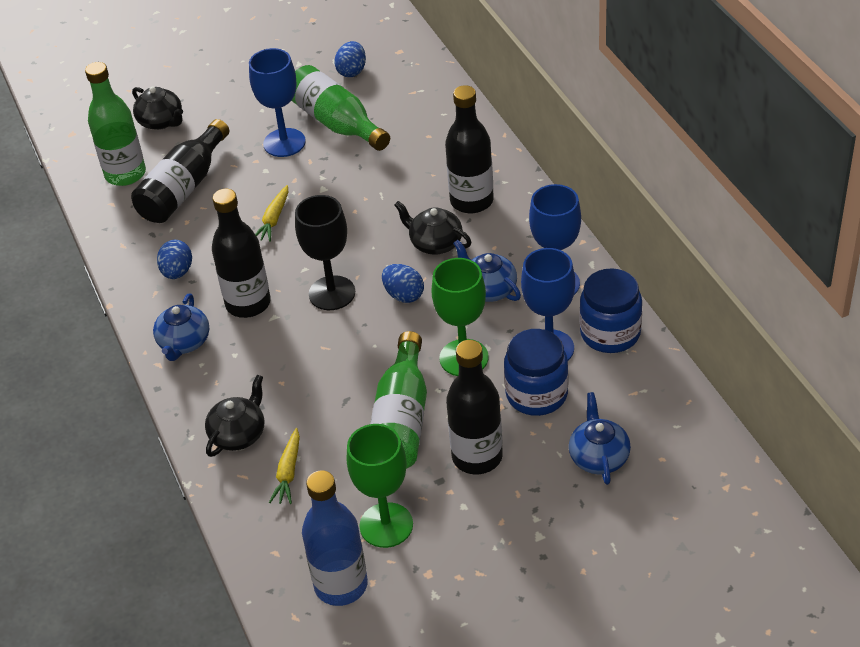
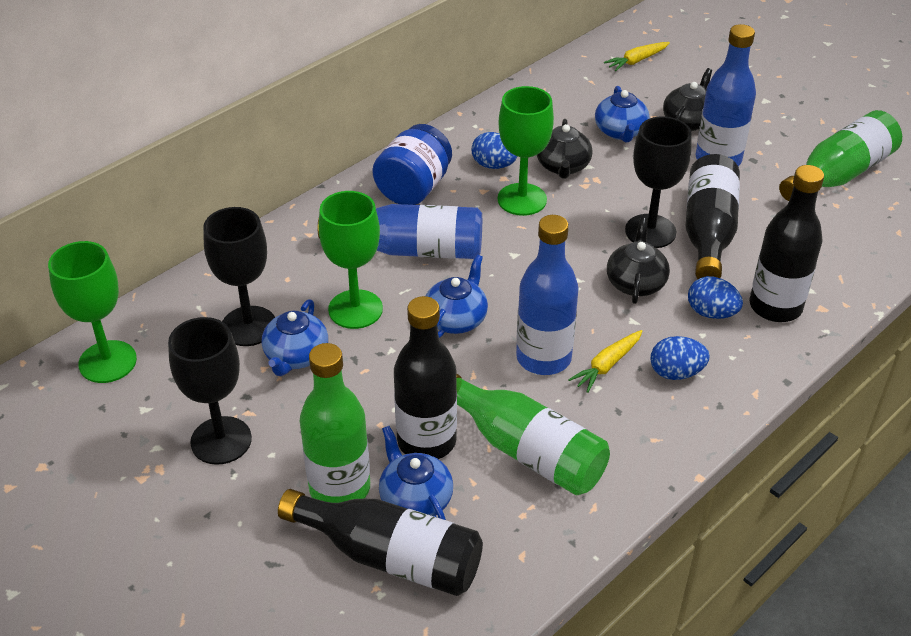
black goblet: 1 -> 3
blue bottle: 1 -> 3
blue goblet: 3 -> 0
blue jar: 2 -> 1
blue teapot: 3 -> 4
green goblet: 2 -> 3

